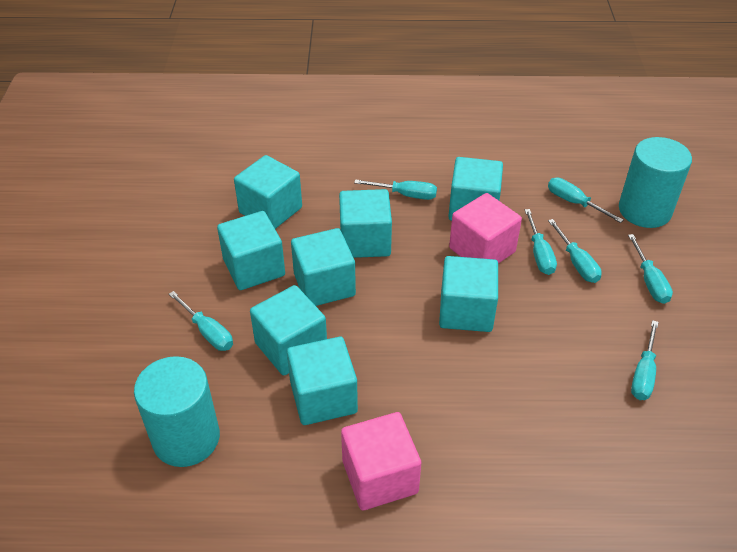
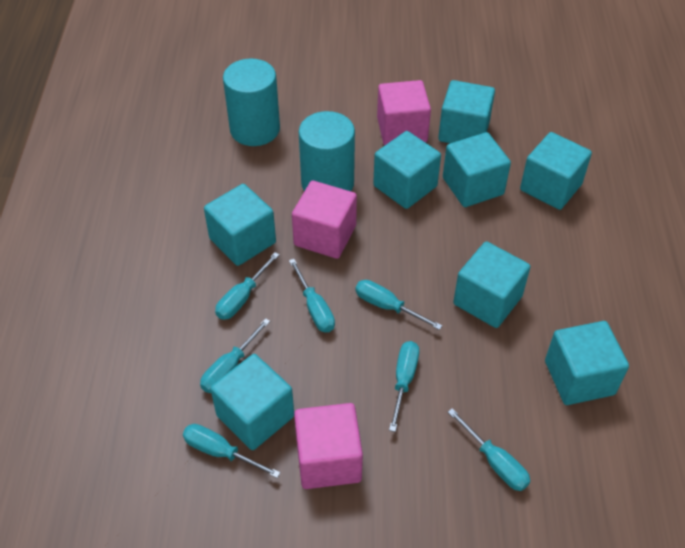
pink cube: 2 -> 3

